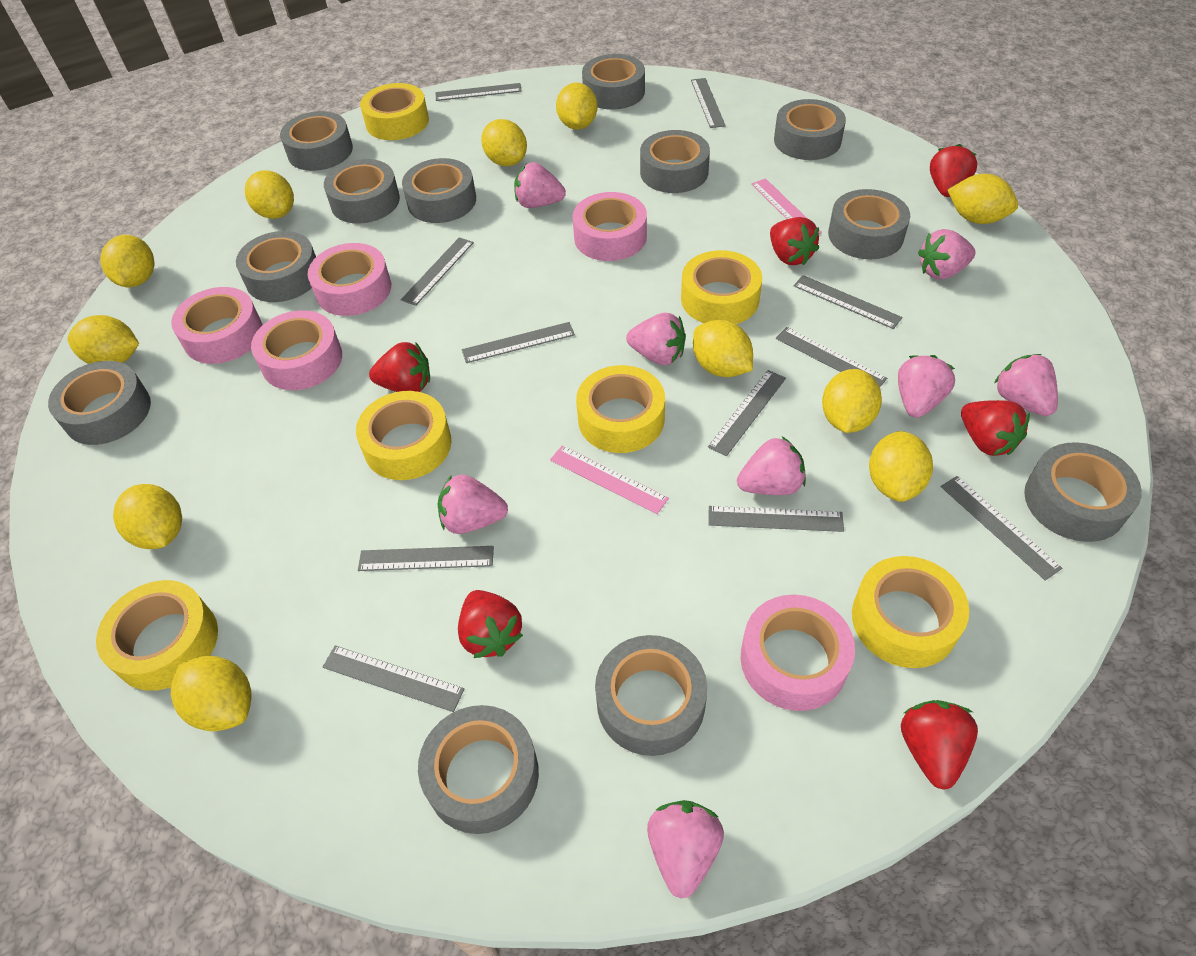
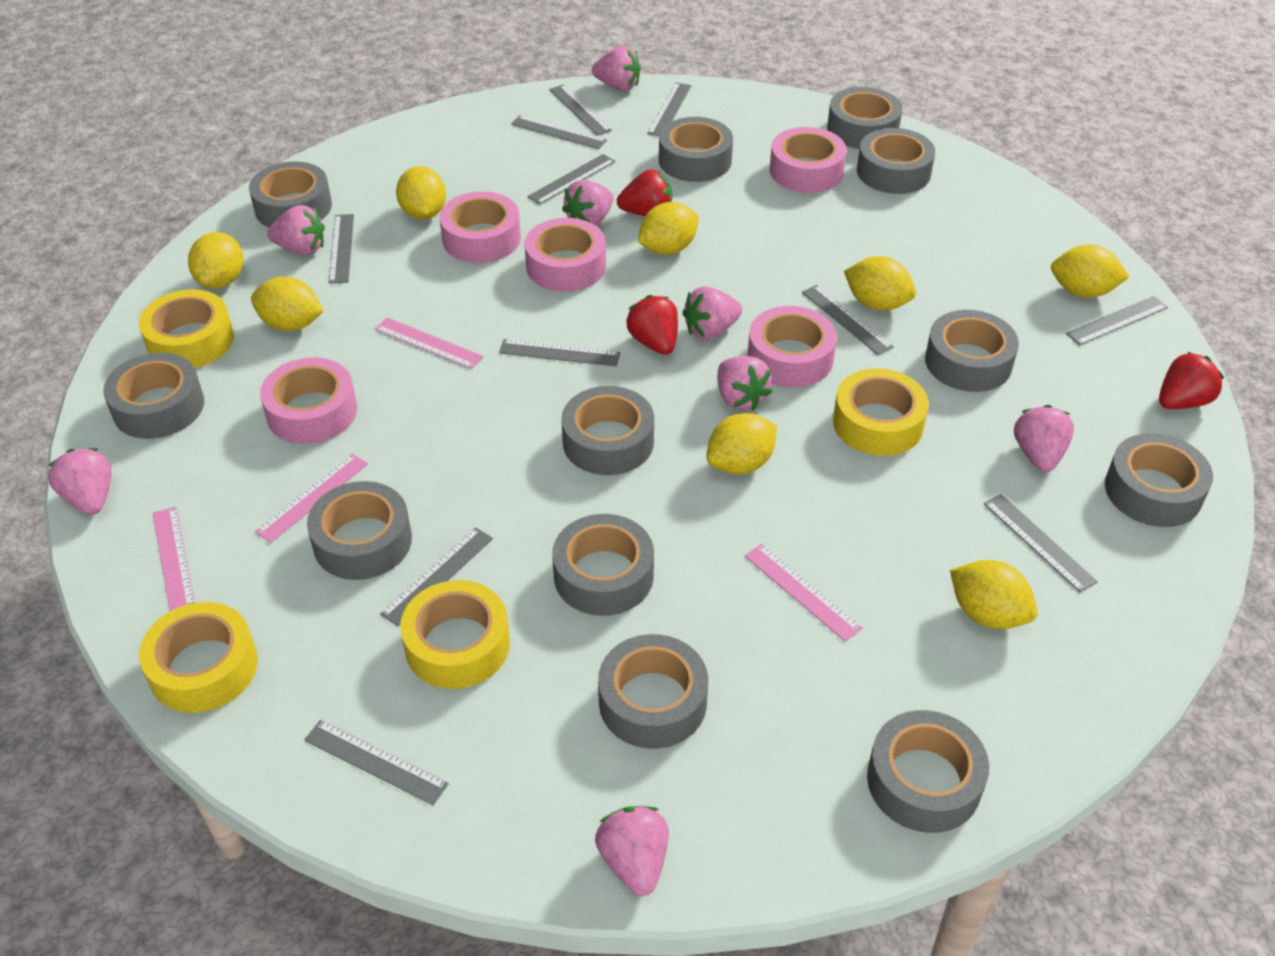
pink ruler: 2 -> 4
red strawberry: 6 -> 3
yellow lemon: 11 -> 8
yellow tape: 6 -> 4

